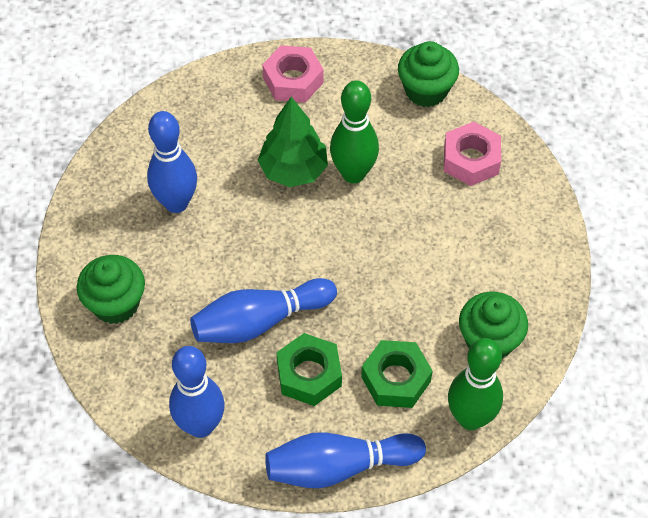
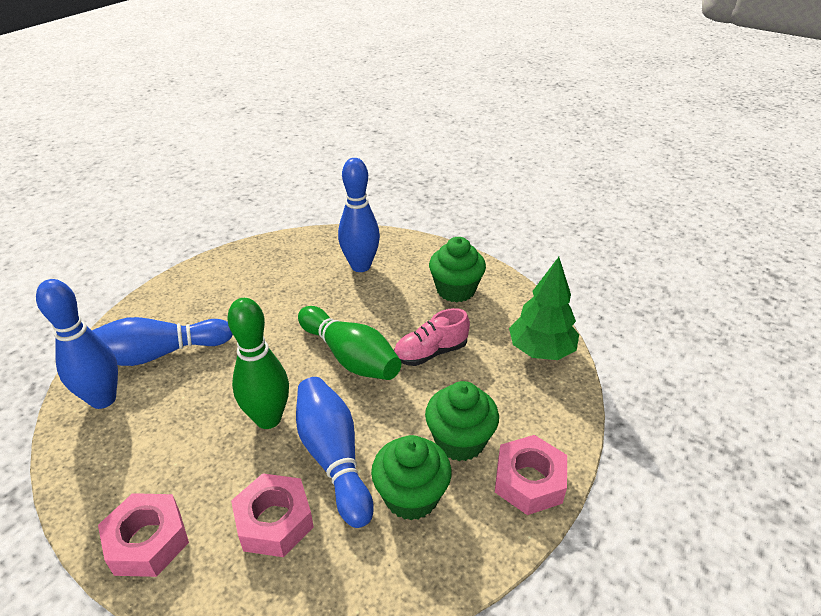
green nut: 2 -> 0
pink nut: 2 -> 3
pink shoe: 0 -> 1

